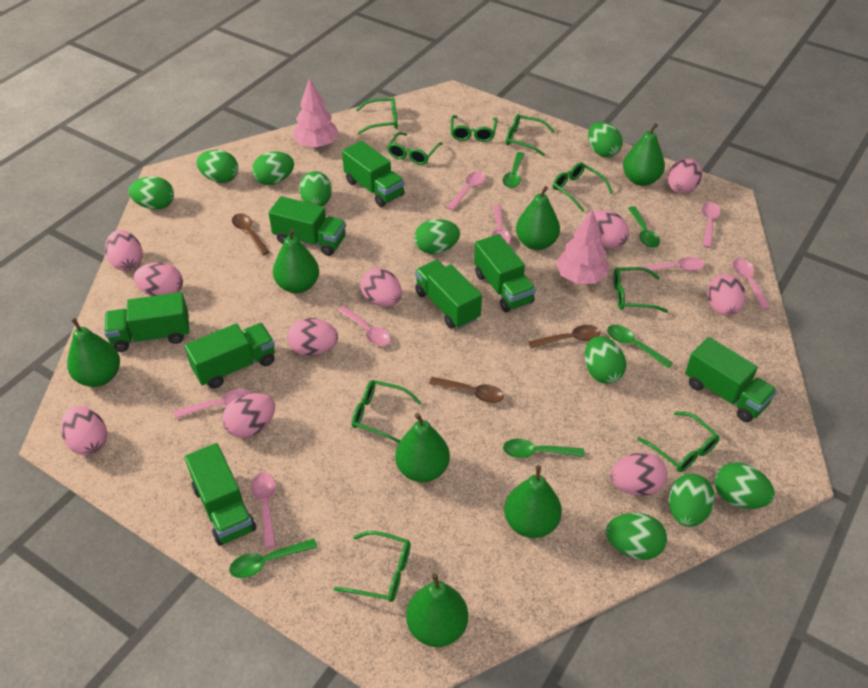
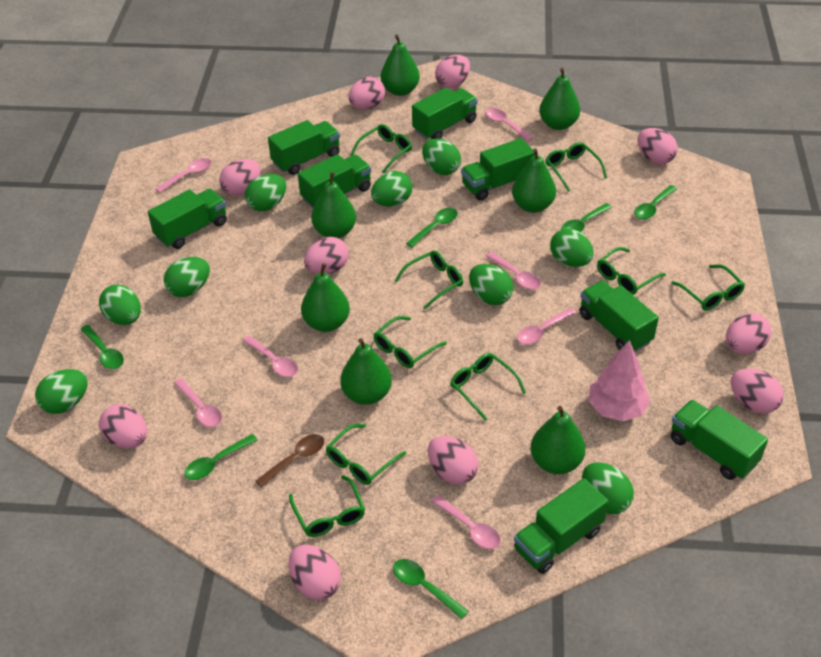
brown spoon: 3 -> 1
green egg: 10 -> 9
green spoon: 5 -> 6
pink spoon: 8 -> 7
pink tree: 2 -> 1

